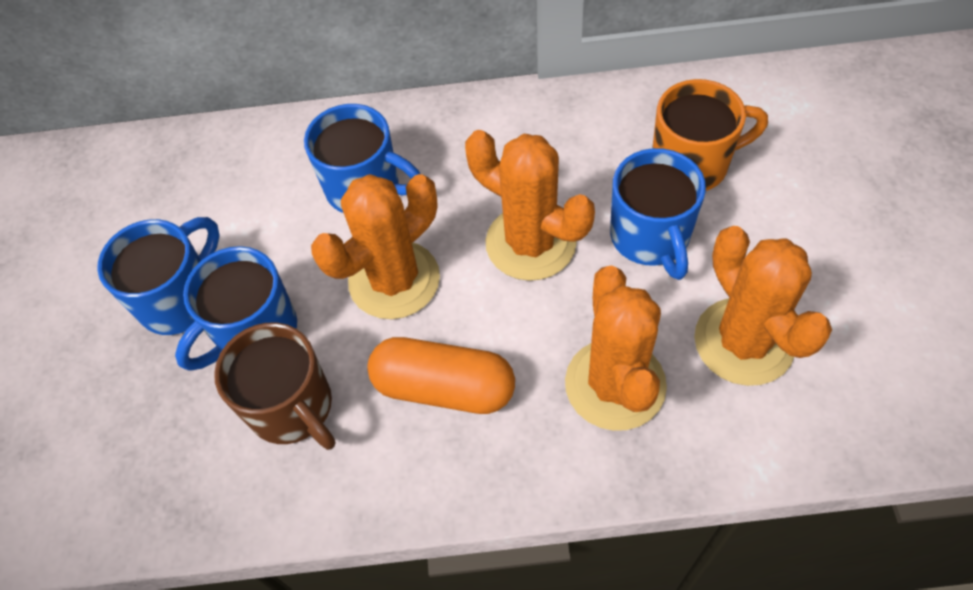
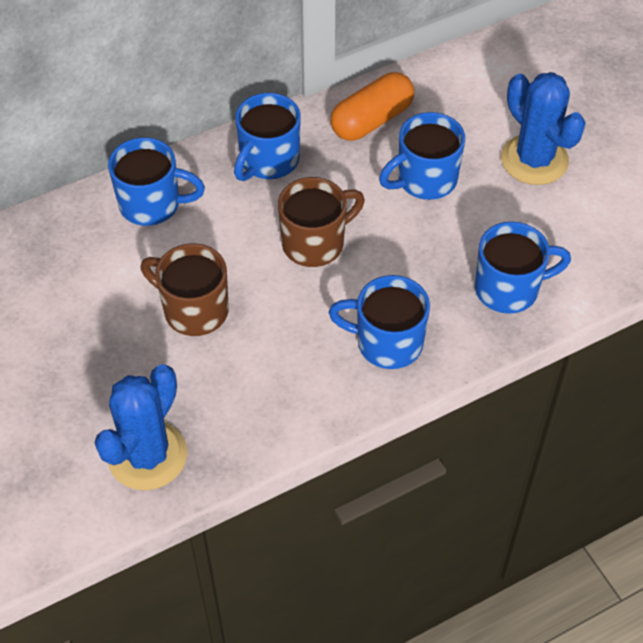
blue cactus: 0 -> 2
blue mug: 4 -> 5
brown mug: 1 -> 2
orange cactus: 4 -> 0
orange mug: 1 -> 0

